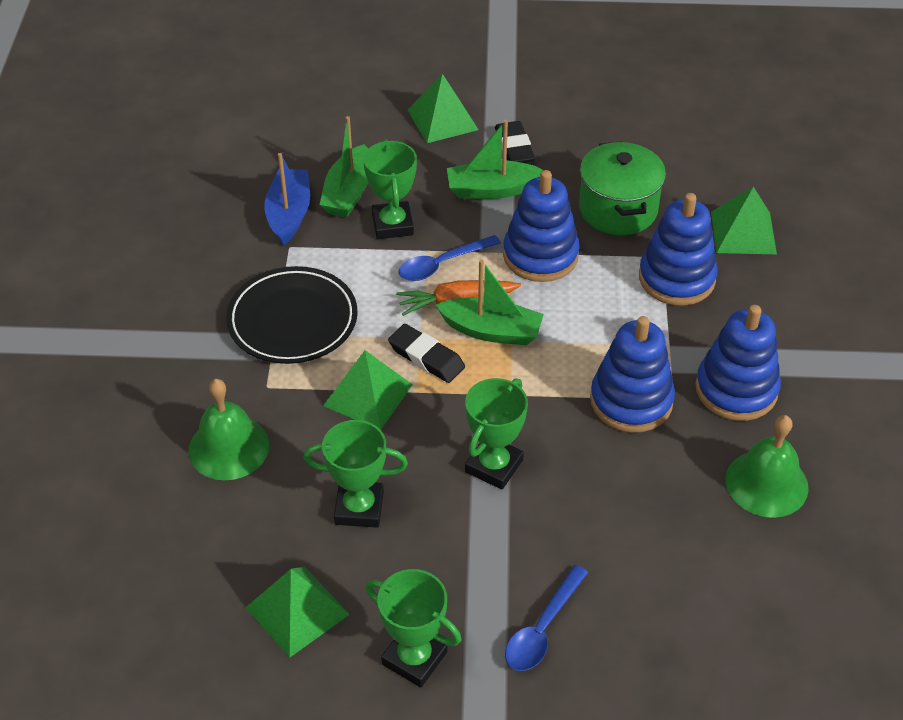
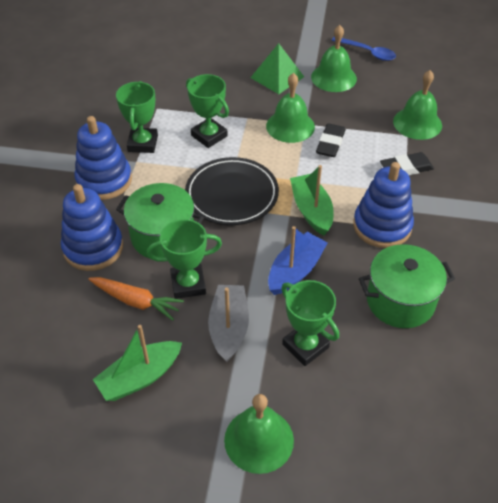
blue spoon: 2 -> 1
blue stacking toy: 4 -> 3
green bell: 2 -> 4
green boat: 3 -> 2
green pot: 1 -> 2
green pyramid: 4 -> 1
grey boat: 0 -> 1

